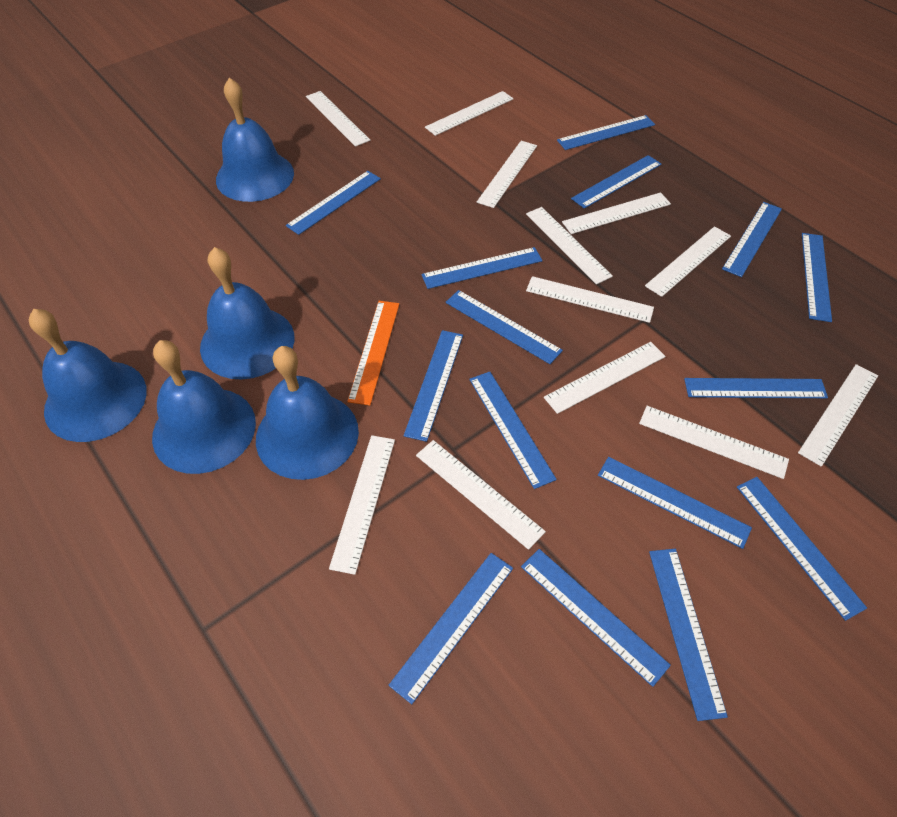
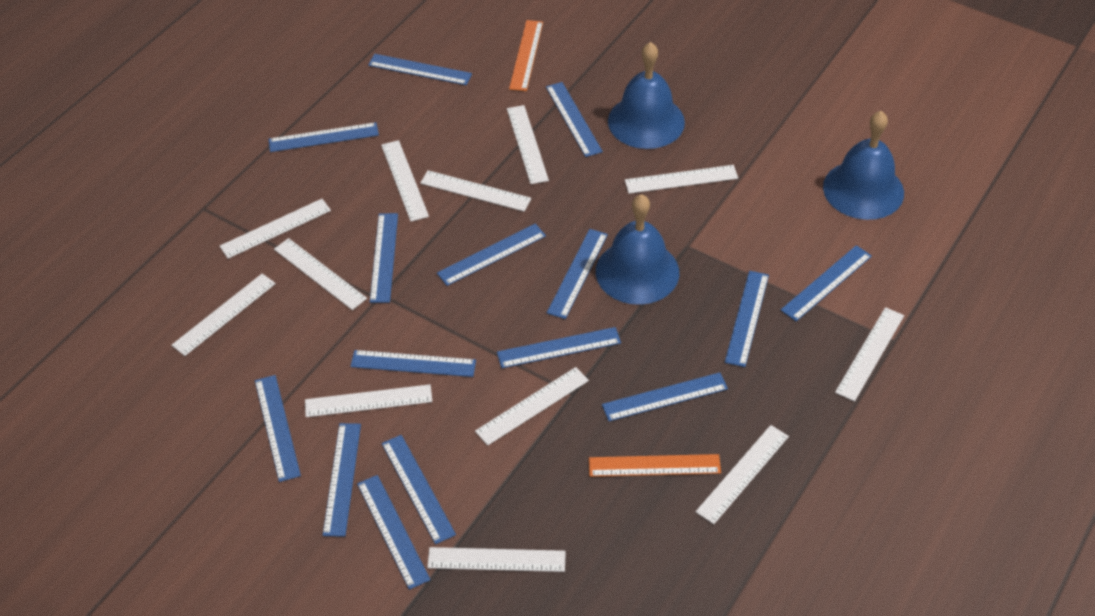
blue bell: 5 -> 3
orange ruler: 1 -> 2

